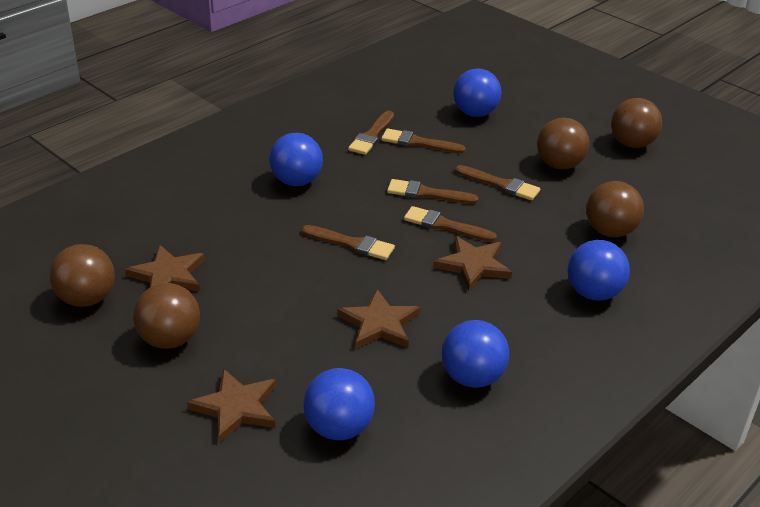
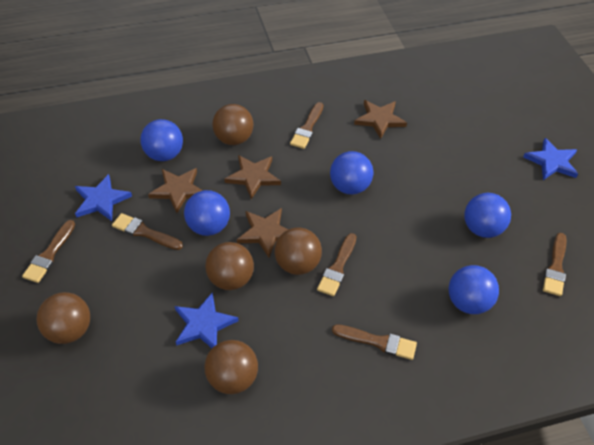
blue star: 0 -> 3

